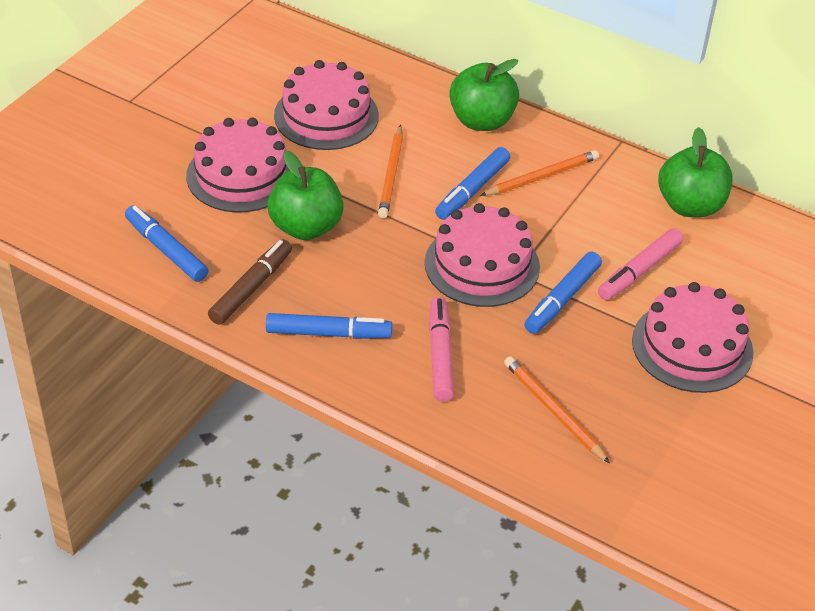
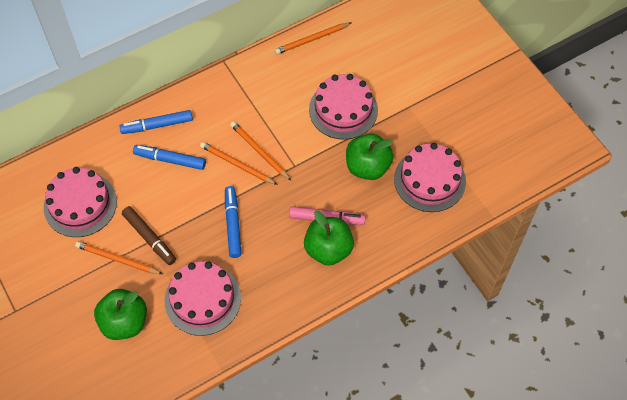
blue marker: 4 -> 3
orange pencil: 3 -> 4
pink marker: 2 -> 1

